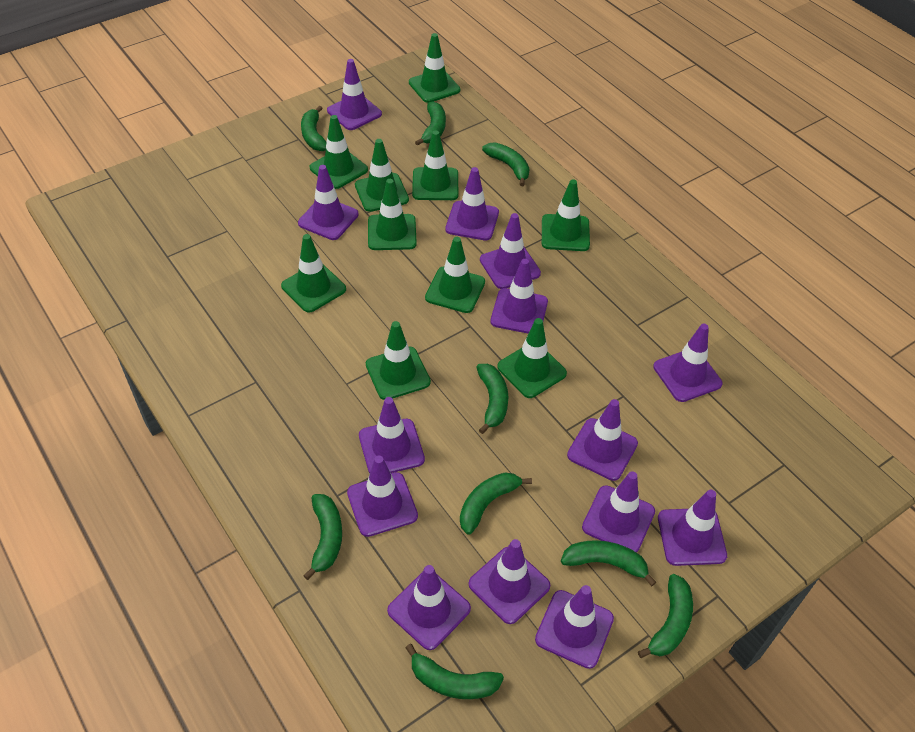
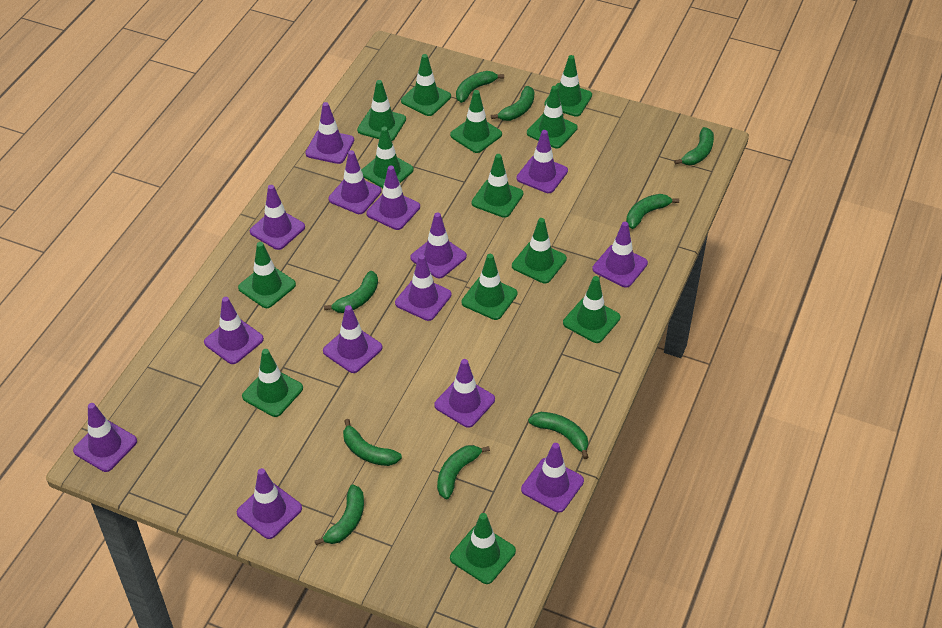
green traffic cone: 10 -> 13

